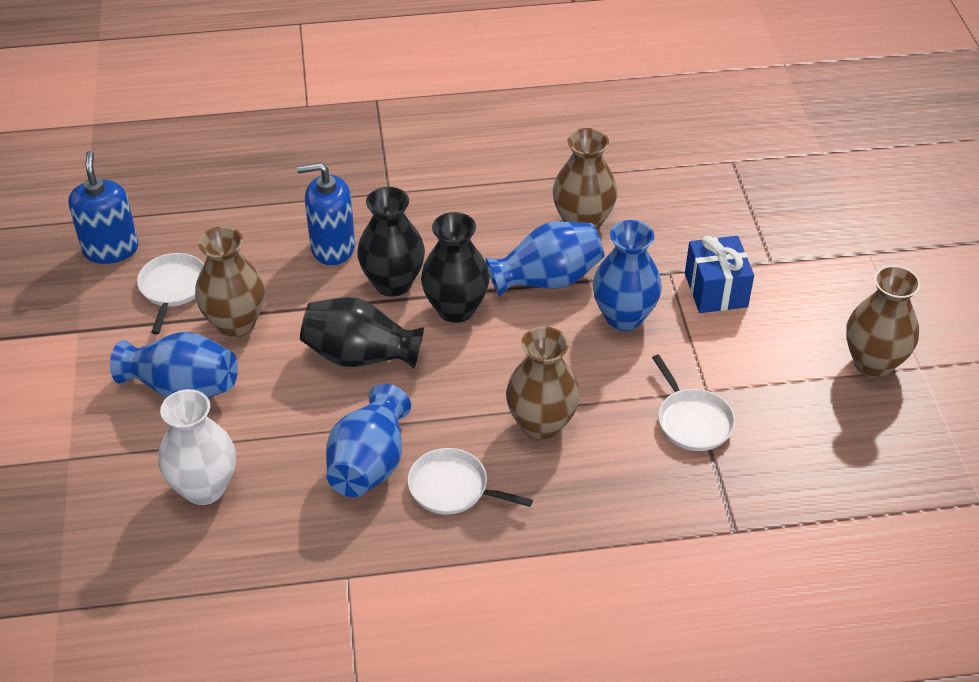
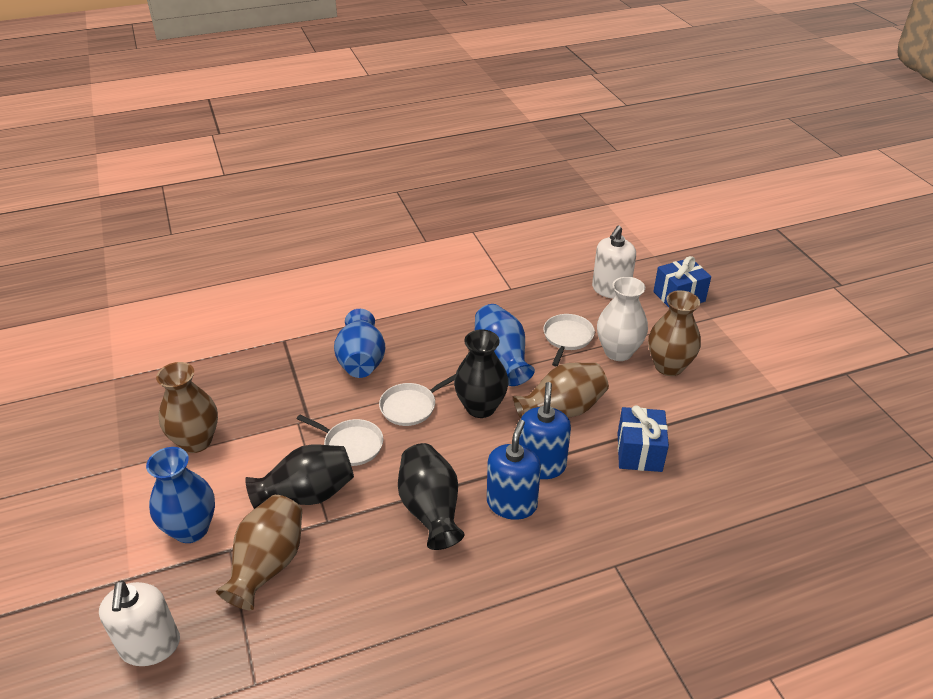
blue gift: 1 -> 2
blue vase: 4 -> 3
white soap dispenser: 0 -> 2

